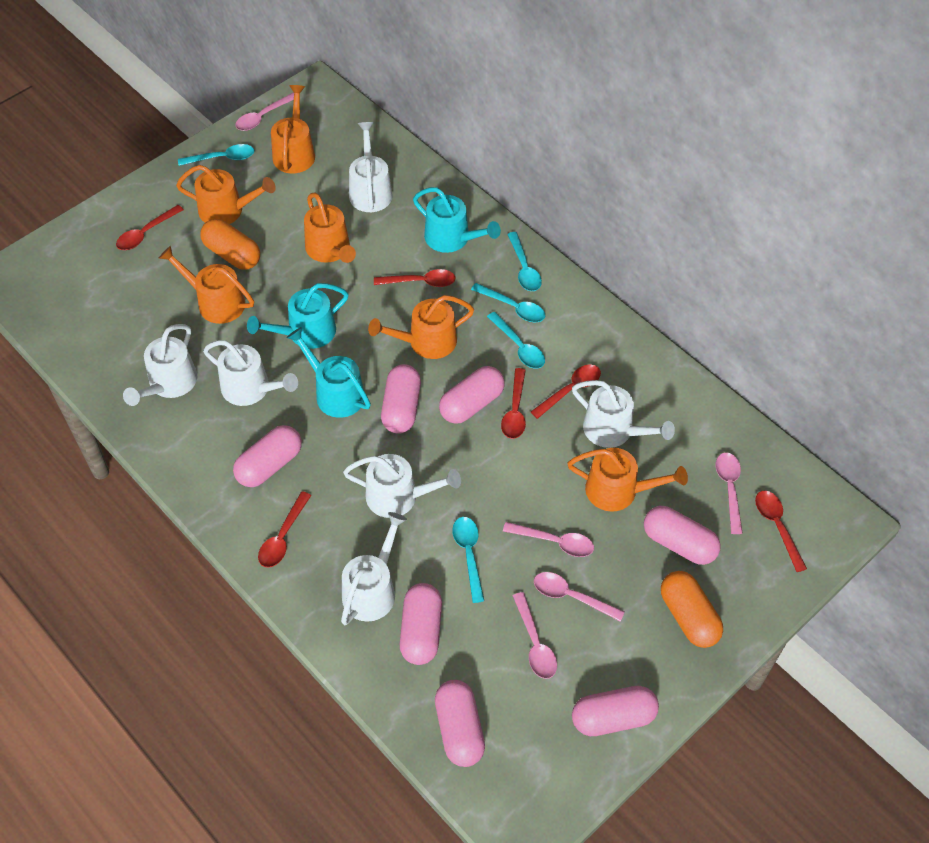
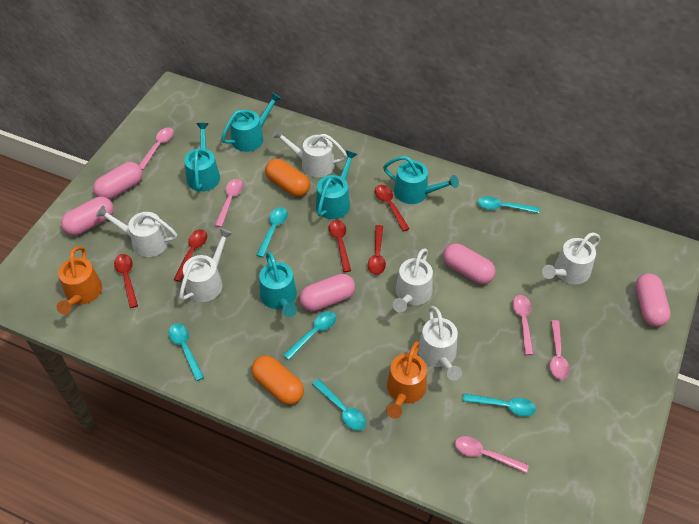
orange watering can: 6 -> 2
pink capsule: 7 -> 5
red spoon: 6 -> 5
turquoise spoon: 5 -> 6
turquoise watering can: 3 -> 5

